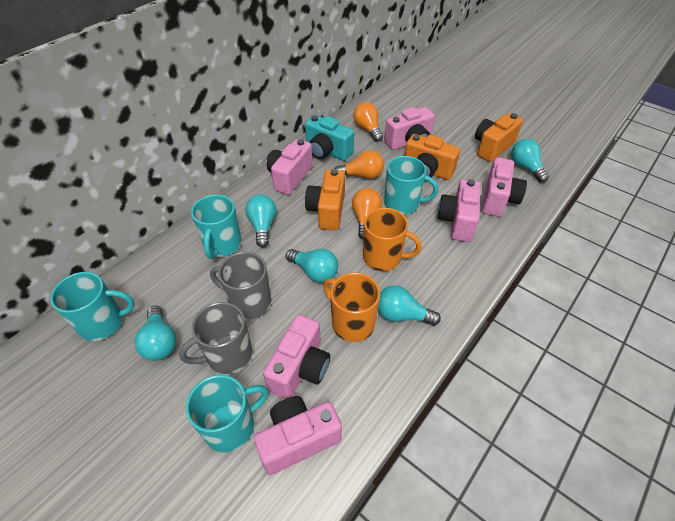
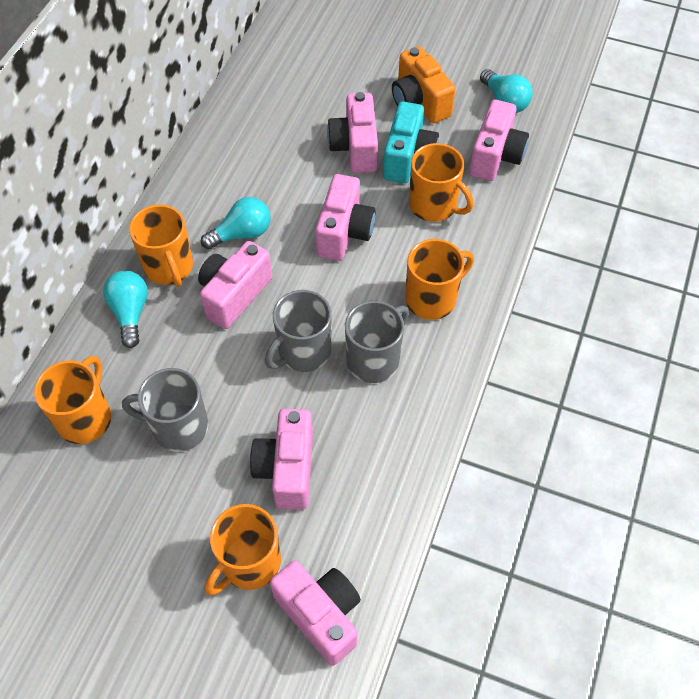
grey mug: 2 -> 3
orange camera: 3 -> 1
orange light bulb: 3 -> 0
orange mug: 2 -> 5
turquoise light bulb: 5 -> 3
turquoise mug: 4 -> 0

